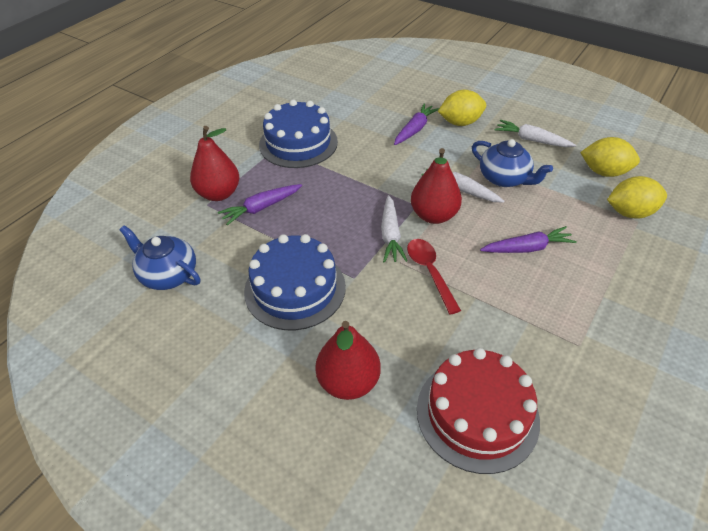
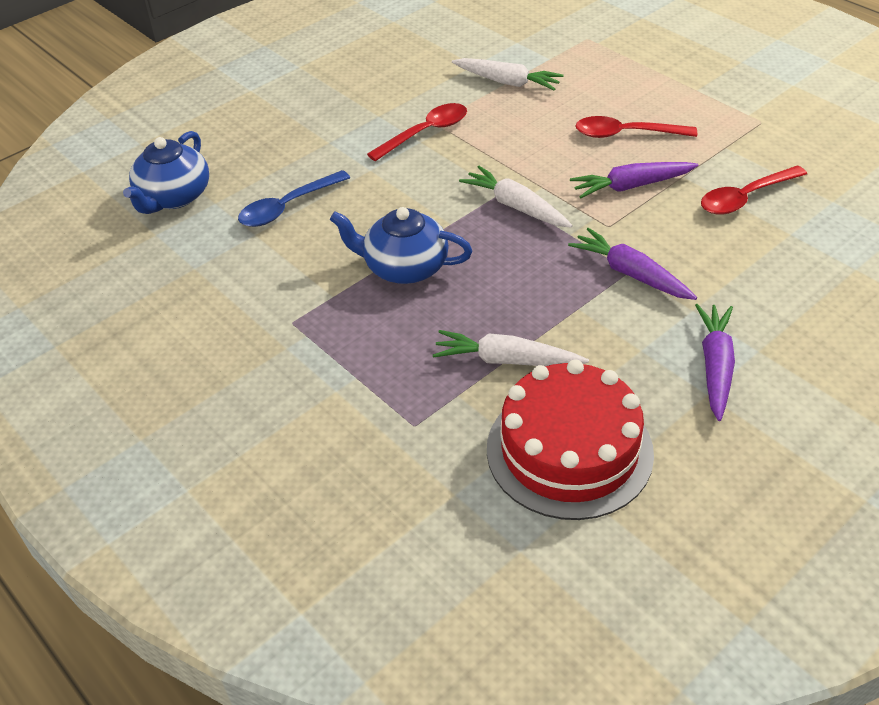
blue cake: 2 -> 0
blue spoon: 0 -> 1
red pear: 3 -> 0
red spoon: 1 -> 3
yellow lemon: 3 -> 0

